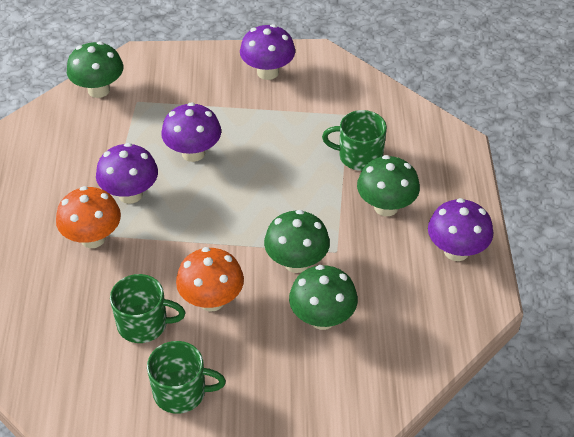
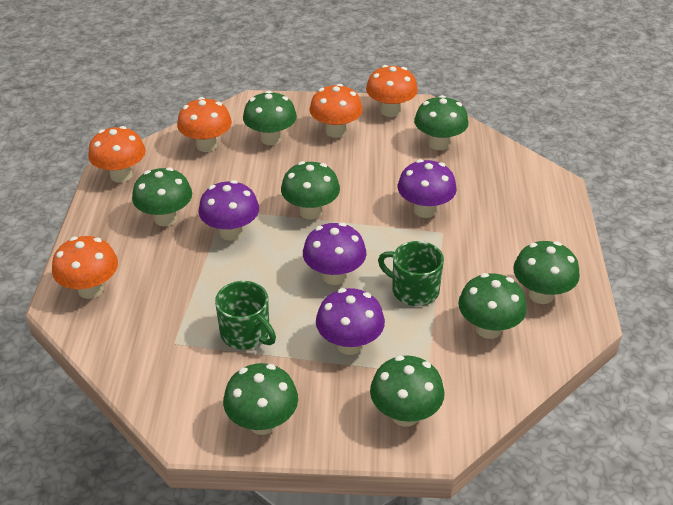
green mug: 3 -> 2
green mushroom: 4 -> 8
orange mushroom: 2 -> 5

